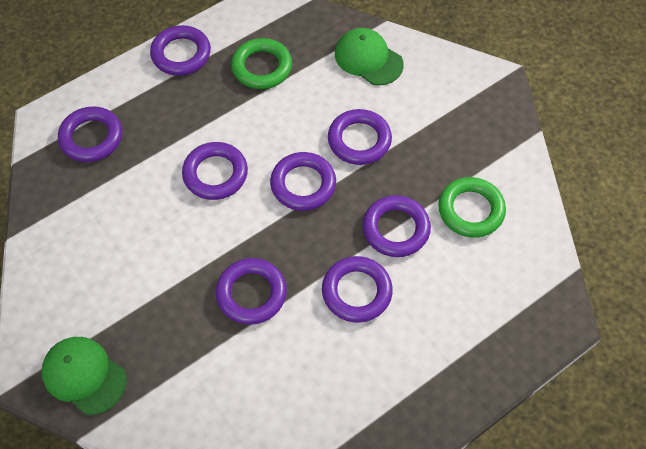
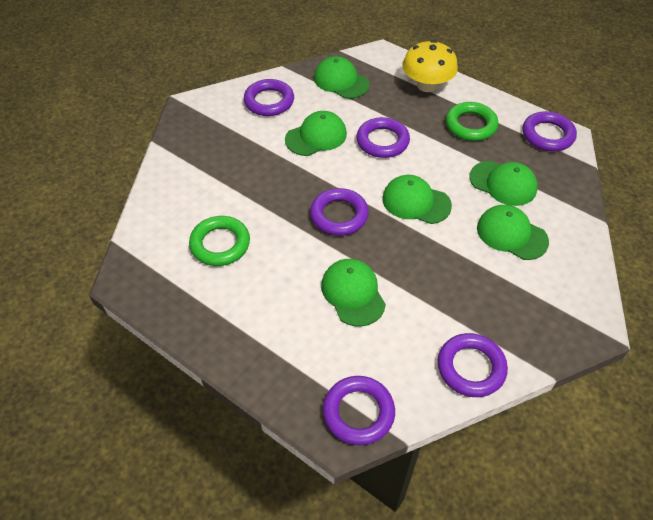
green cap: 2 -> 6
purple ring: 8 -> 6
yellow mushroom: 0 -> 1

